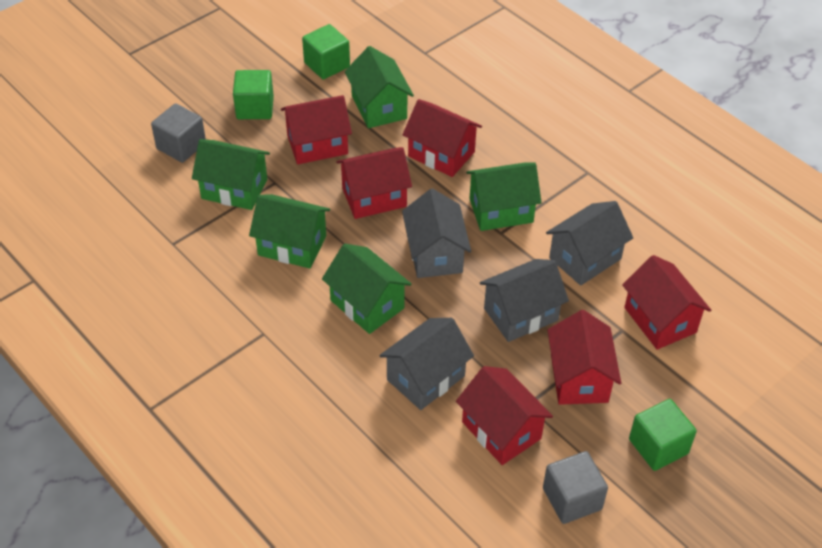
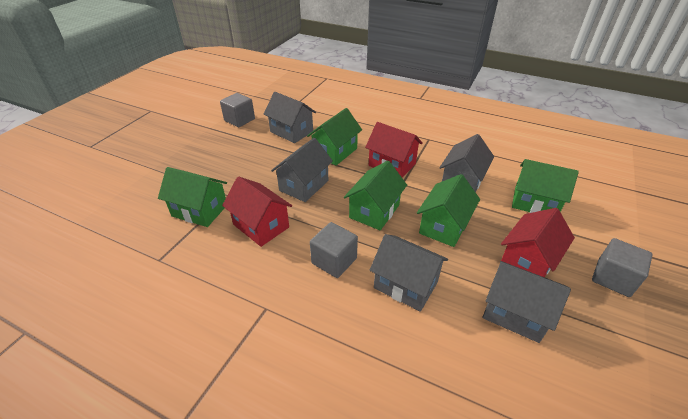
green cube: 3 -> 0
grey cube: 2 -> 3
grey house: 4 -> 5
red house: 6 -> 3

